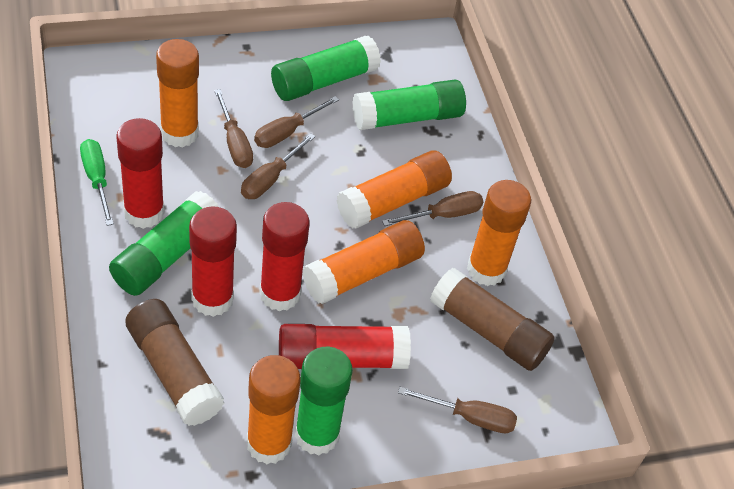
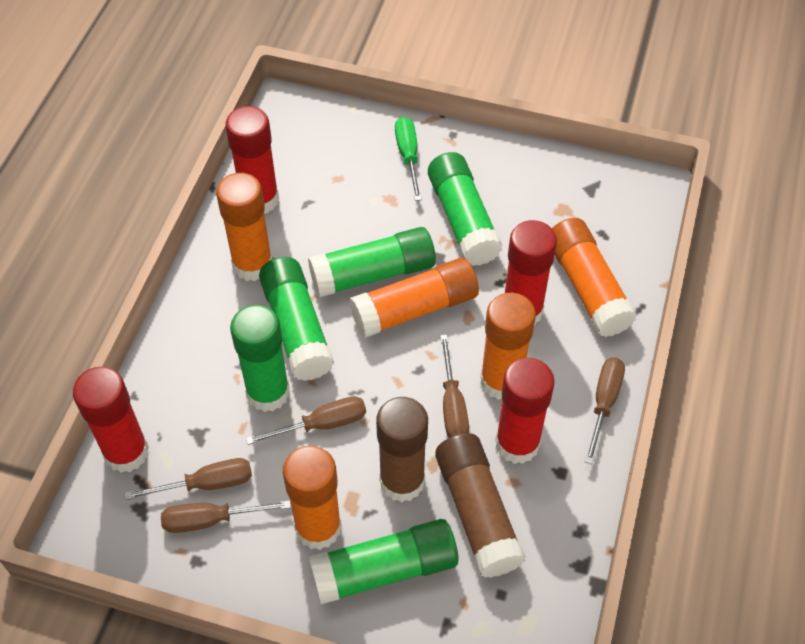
green glue stick: 4 -> 5

